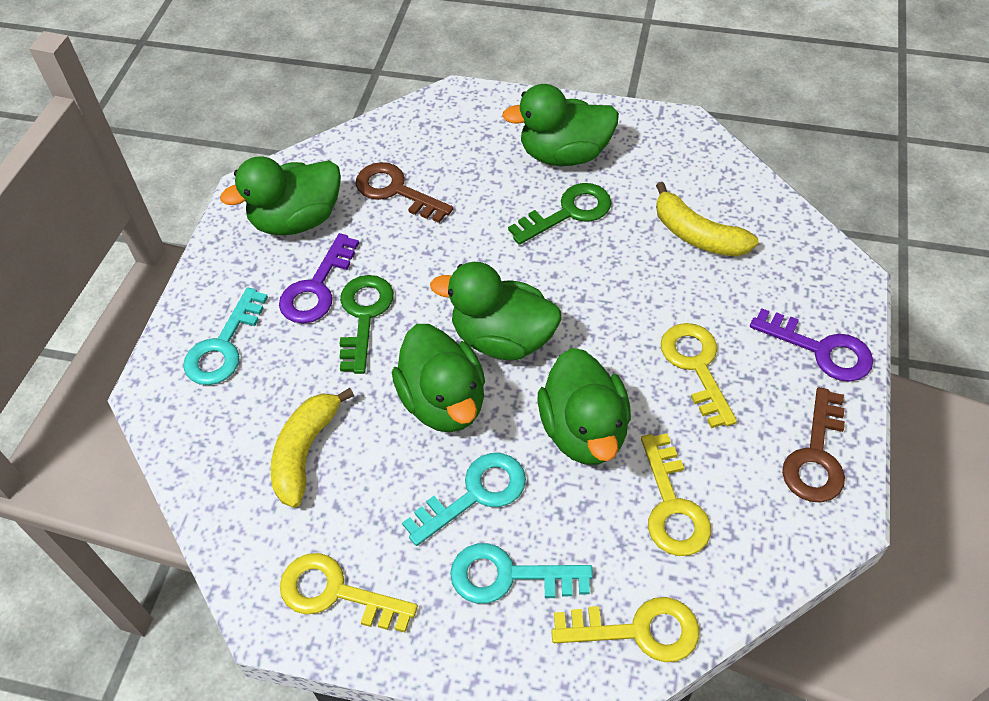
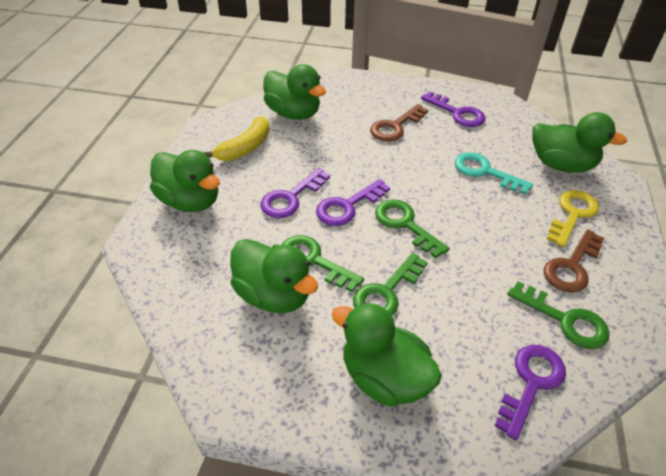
green key: 2 -> 4
purple key: 2 -> 4
turquoise key: 3 -> 1
yellow banana: 2 -> 1
yellow key: 4 -> 1

